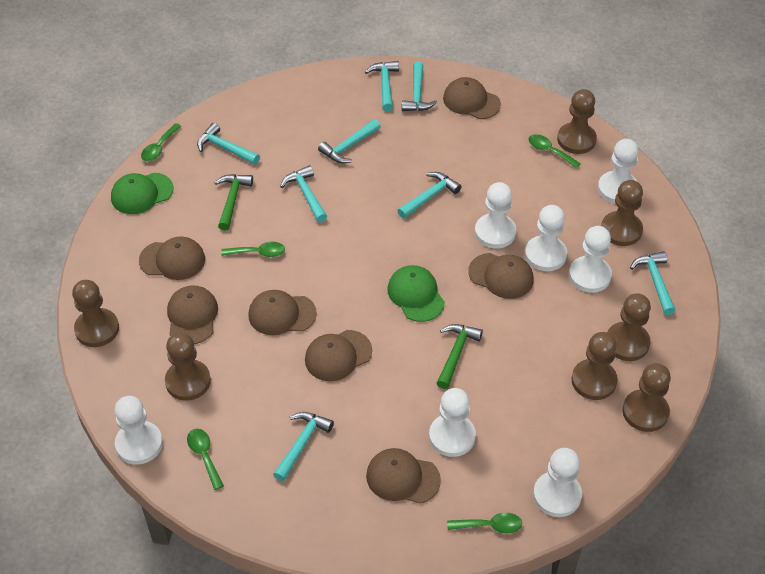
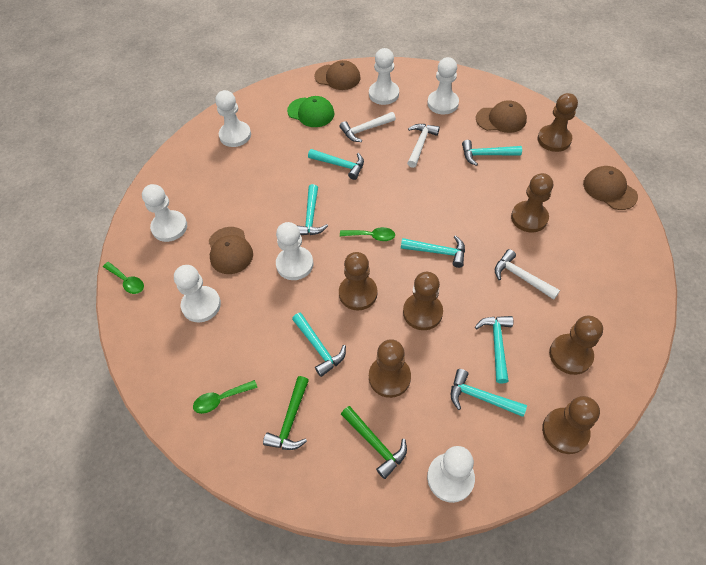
brown cap: 7 -> 4
green cap: 2 -> 1
green spoon: 5 -> 3
turquoise hammer: 8 -> 7
white hammer: 0 -> 3

